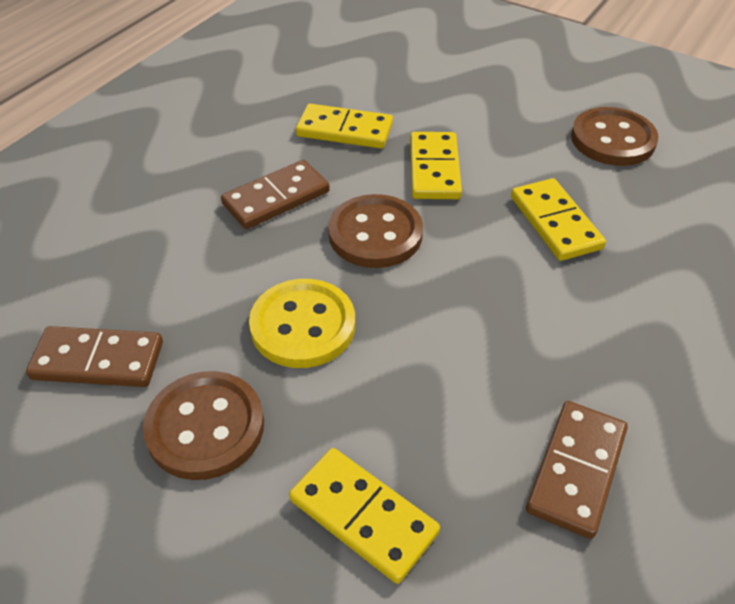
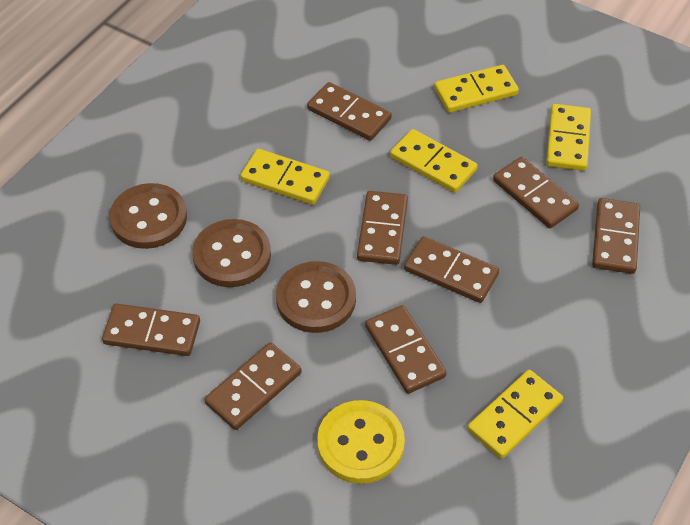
brown domino: 3 -> 8
yellow domino: 4 -> 5

